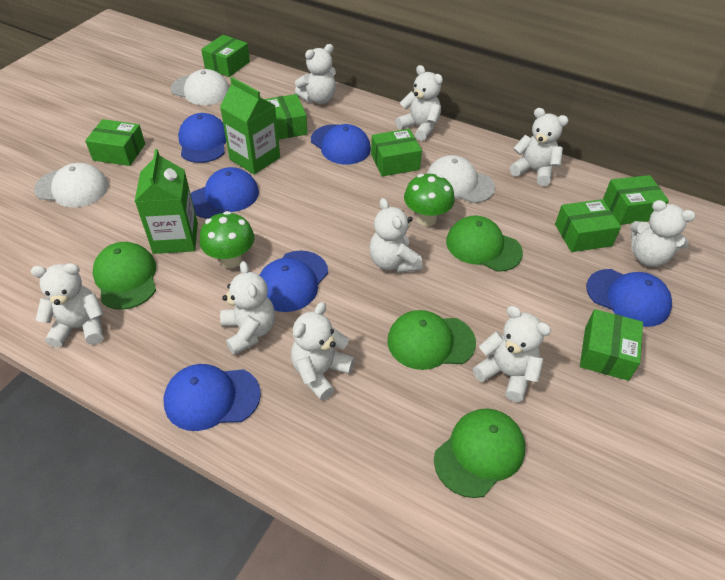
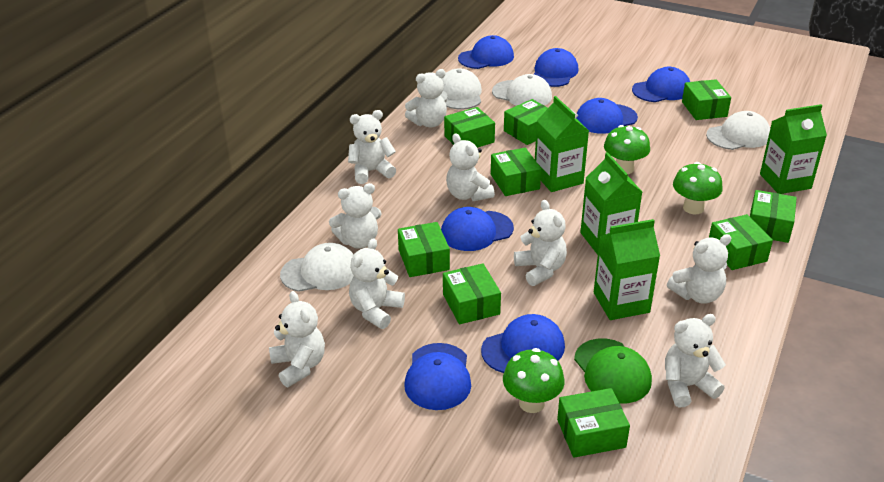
blue cap: 6 -> 7
green box: 7 -> 9
green cap: 4 -> 1
green carton: 2 -> 4
green mushroom: 2 -> 3
white cap: 3 -> 4

